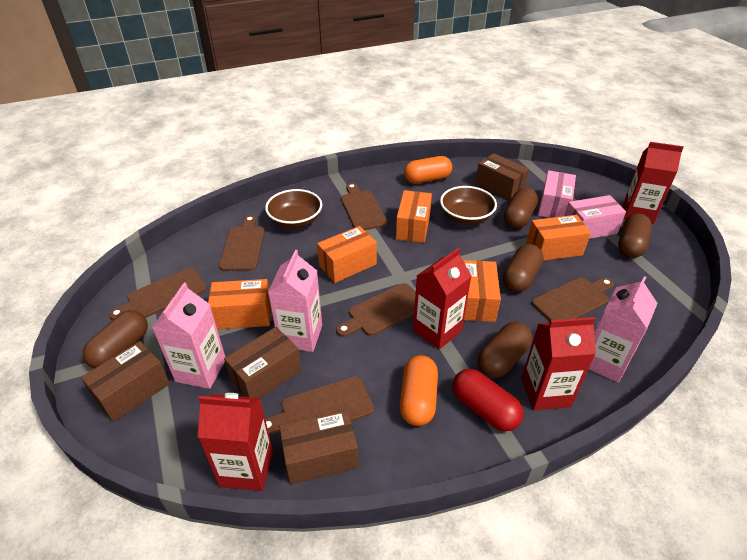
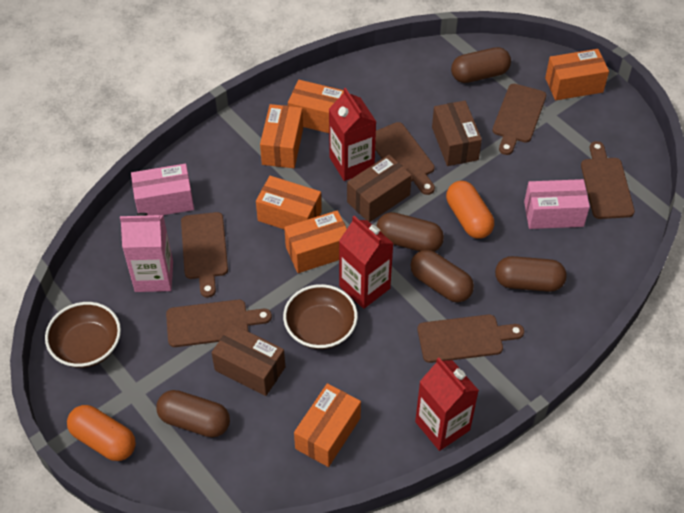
brown box: 4 -> 3
orange box: 5 -> 6
pink carton: 3 -> 1
red capsule: 1 -> 0
red carton: 4 -> 3

